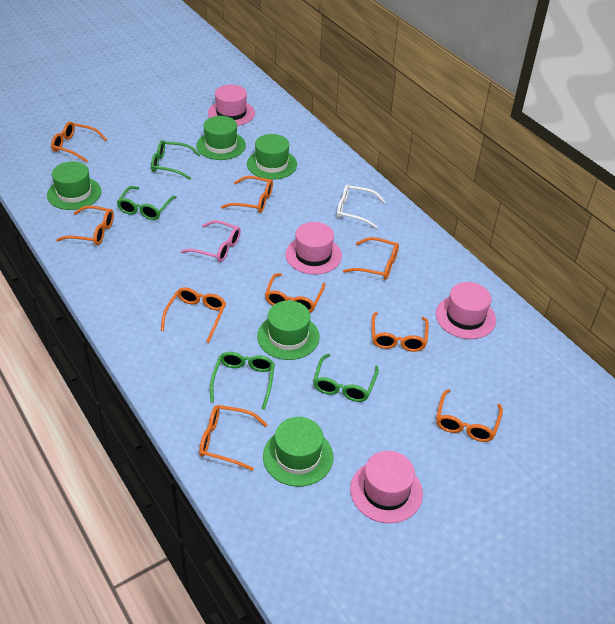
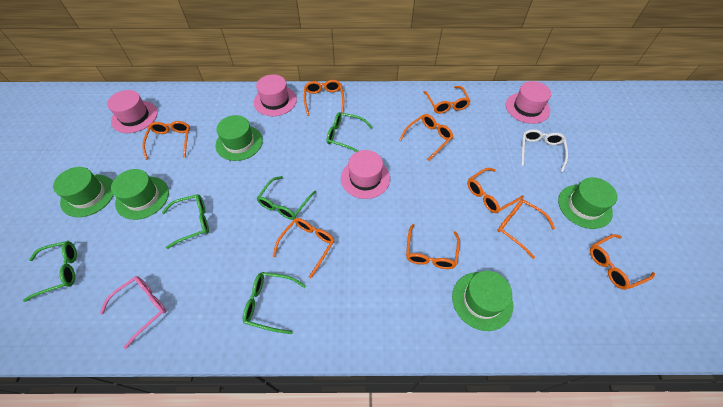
green glasses: 4 -> 5

